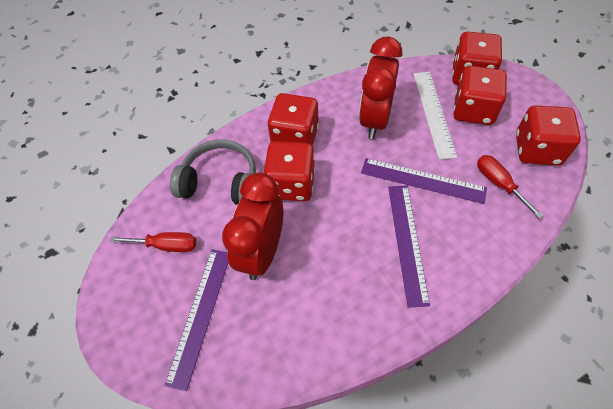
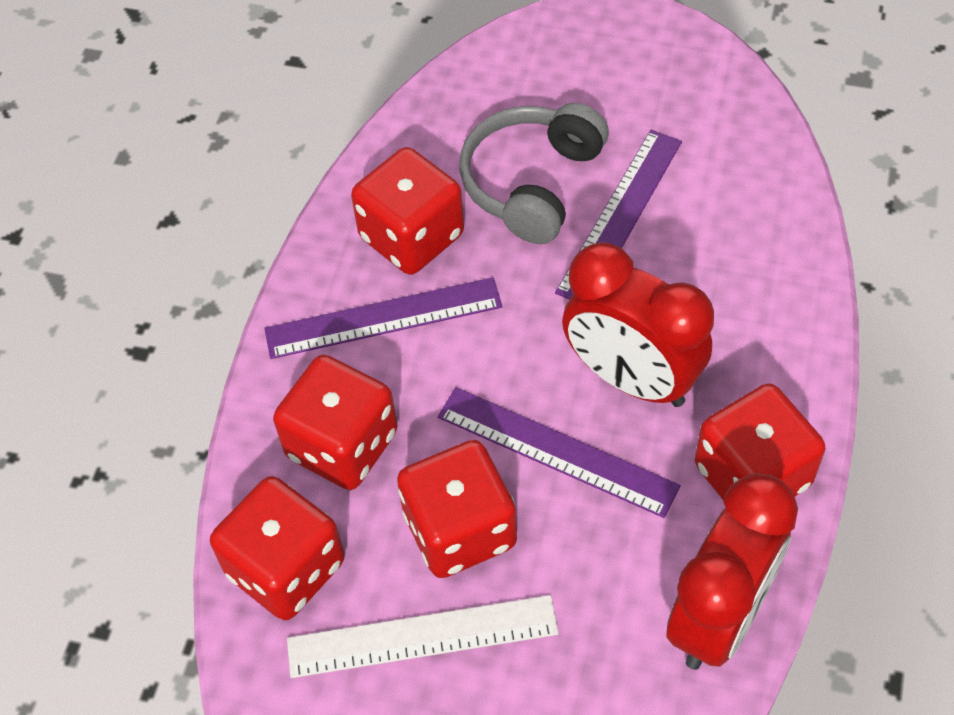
red screwdriver: 2 -> 0

